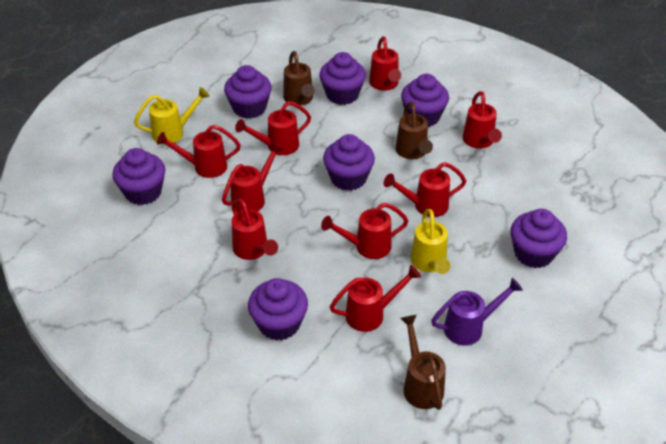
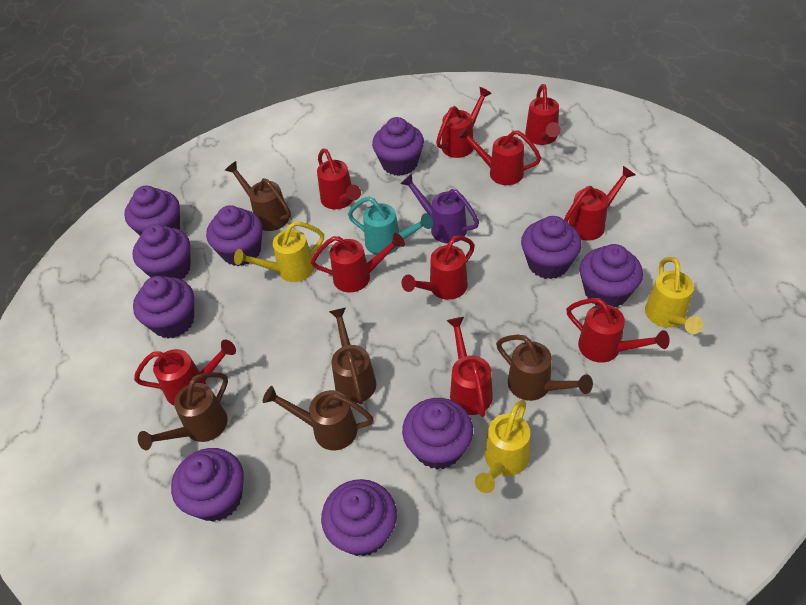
brown watering can: 3 -> 5
purple cupcake: 7 -> 10
red watering can: 9 -> 10
turquoise watering can: 0 -> 1
yellow watering can: 2 -> 3

